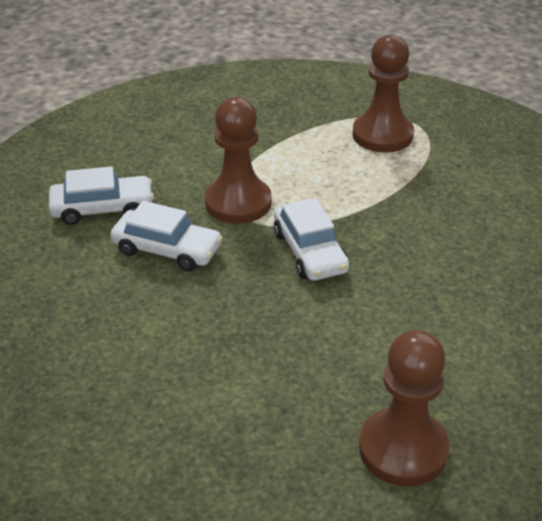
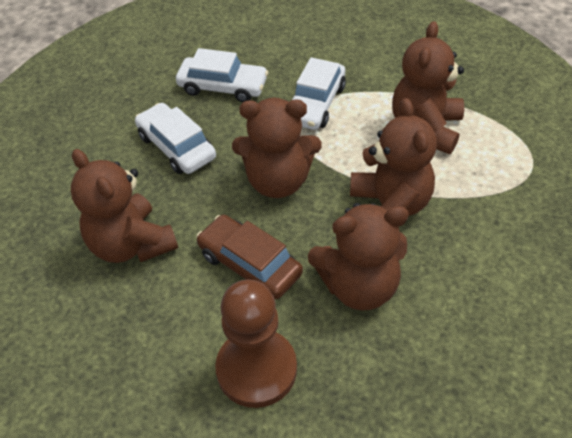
brown car: 0 -> 1
brown pawn: 3 -> 1
brown teddy bear: 0 -> 5

